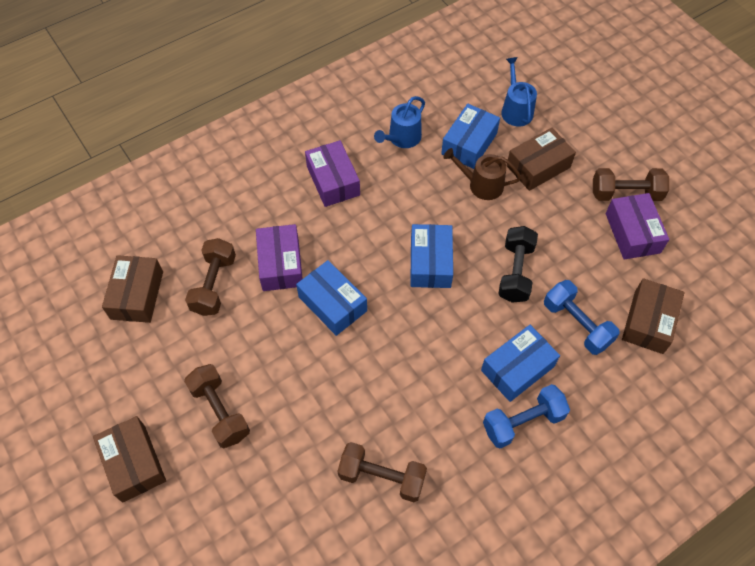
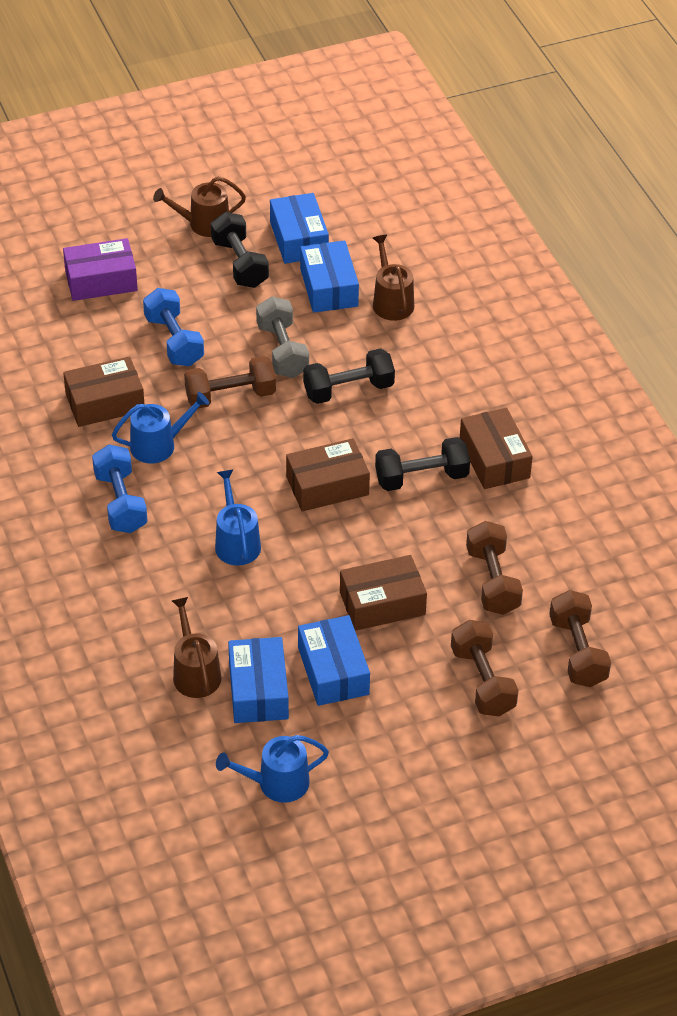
black dumbbell: 1 -> 3
blue watering can: 2 -> 3
brown watering can: 1 -> 3
grey dumbbell: 0 -> 1
purple box: 3 -> 1

